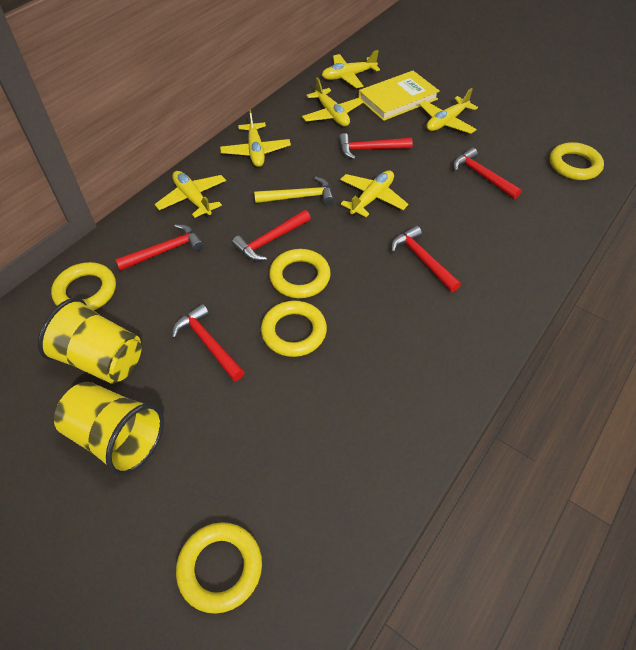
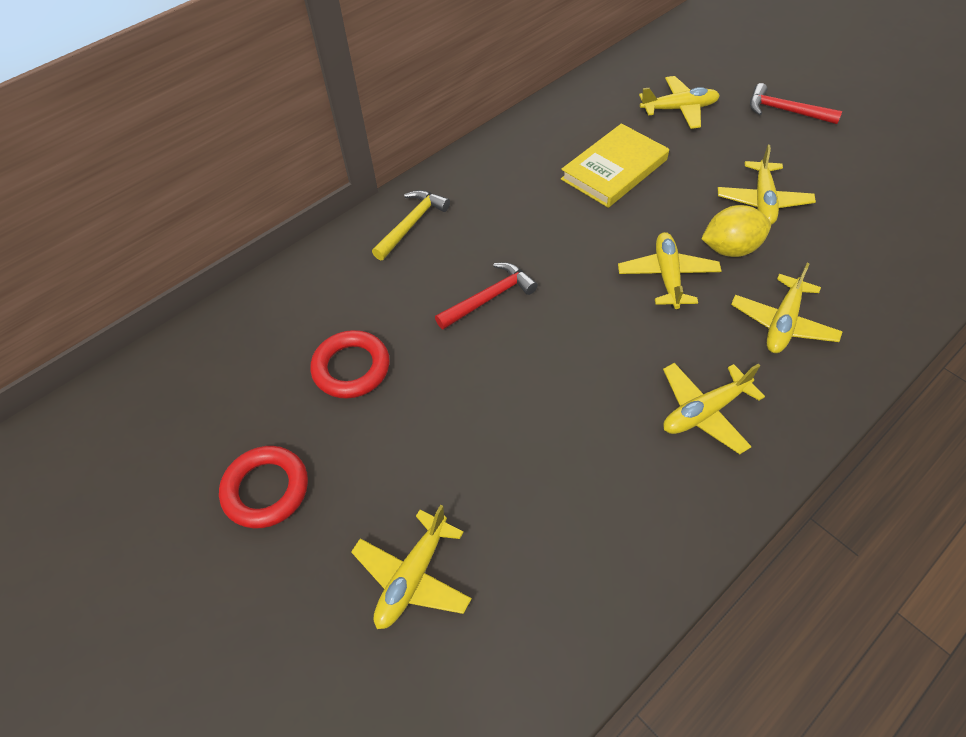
red hammer: 6 -> 2
red ring: 0 -> 2
yellow cup: 2 -> 0
yellow lemon: 0 -> 1
yellow ring: 5 -> 0

